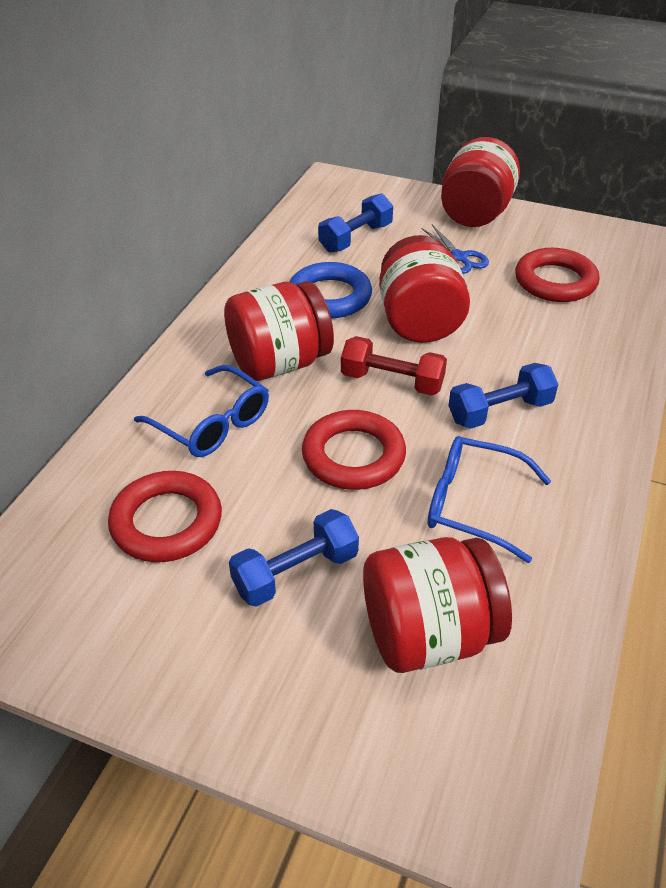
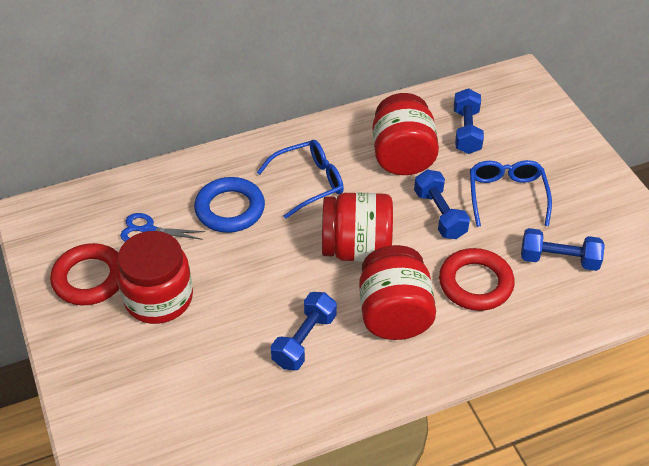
blue dumbbell: 3 -> 4
red dumbbell: 1 -> 0
red ring: 3 -> 2

